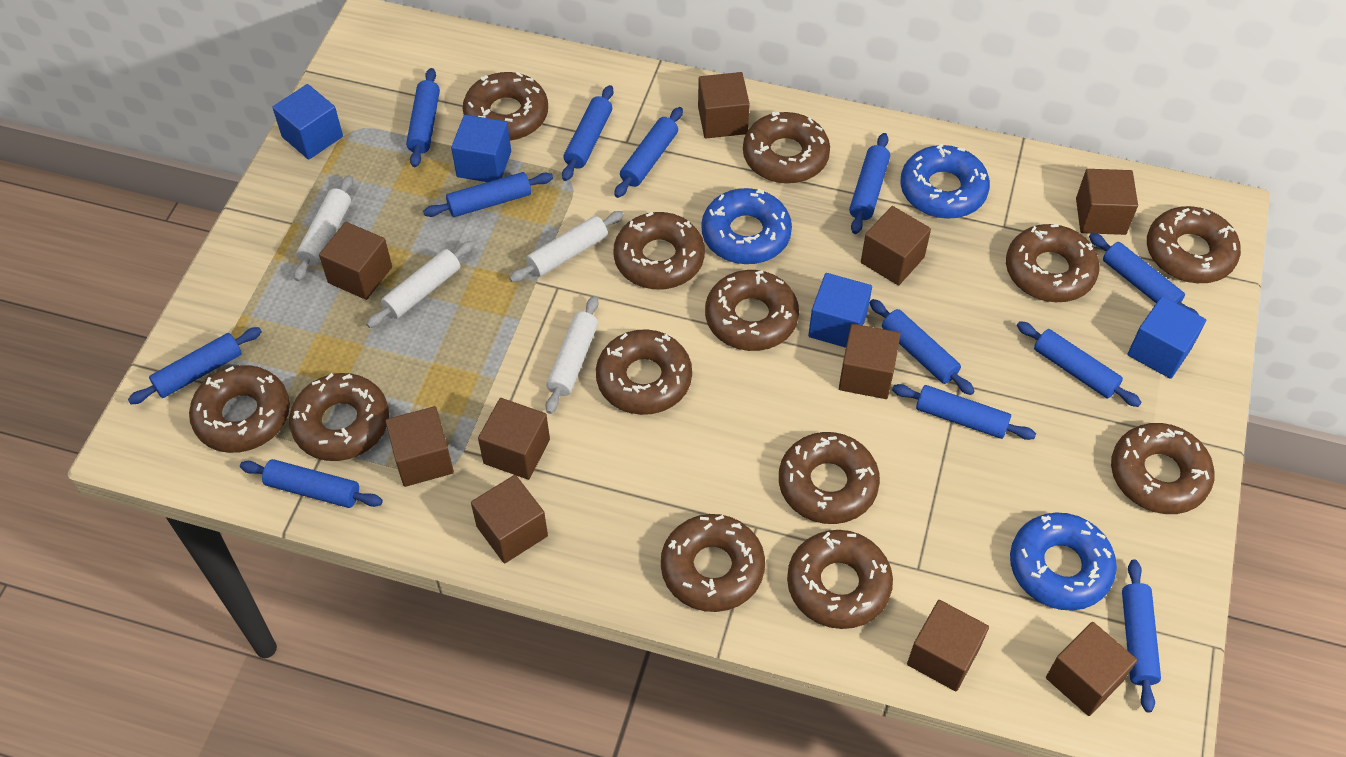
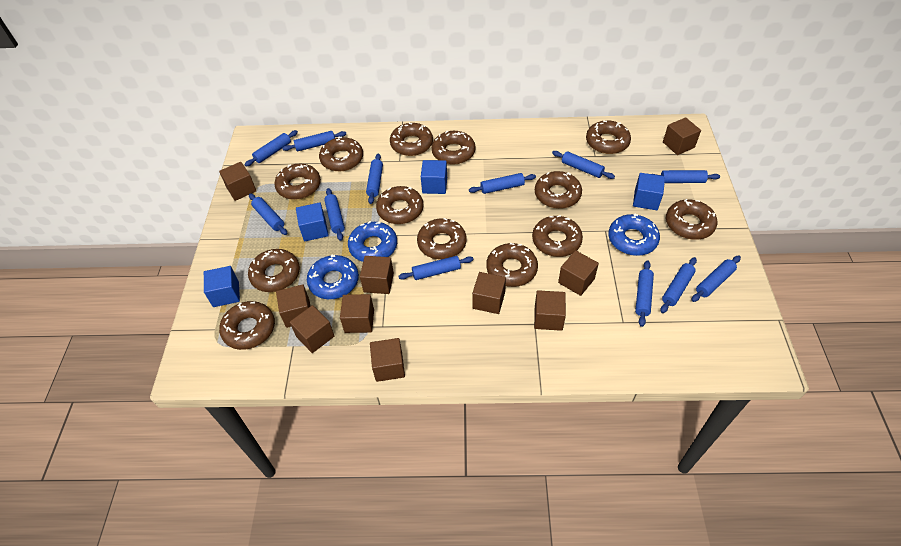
white rolling pin: 4 -> 0

